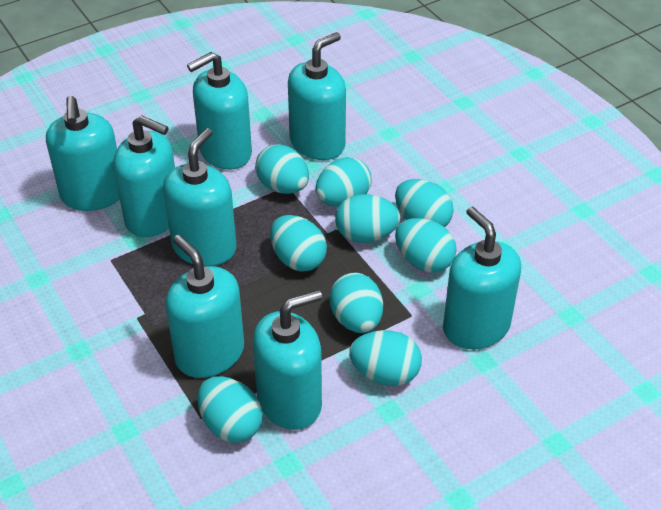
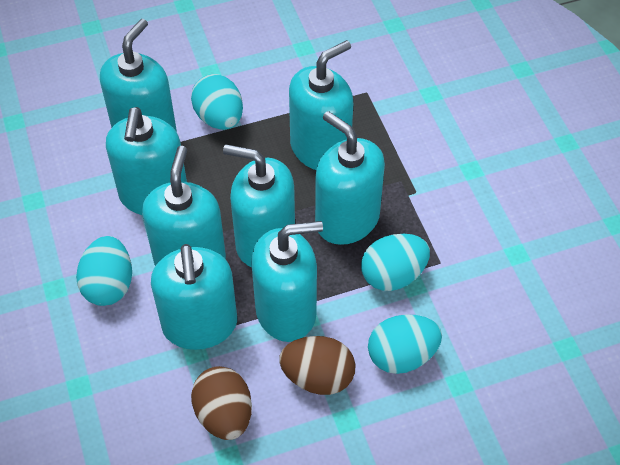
brown egg: 0 -> 2
turquoise egg: 9 -> 4

